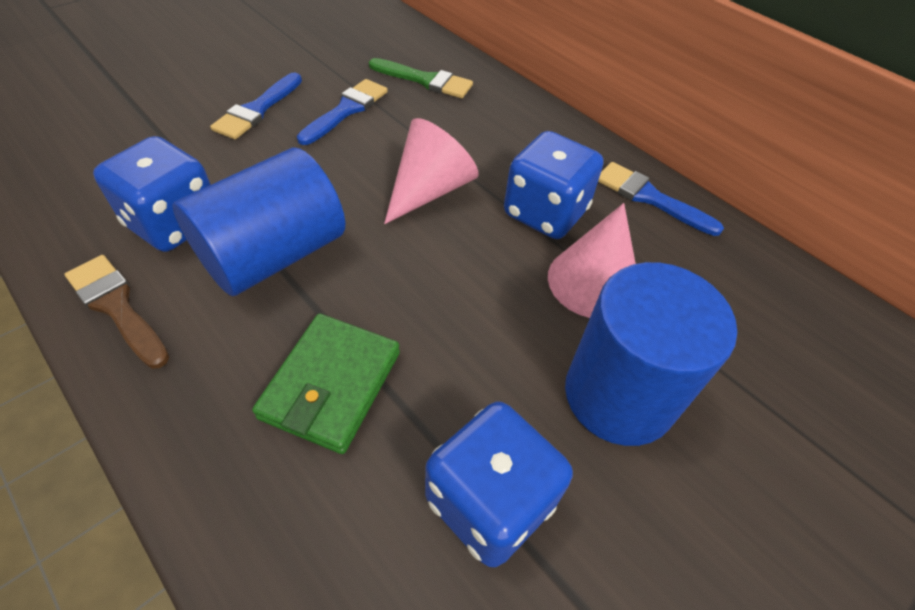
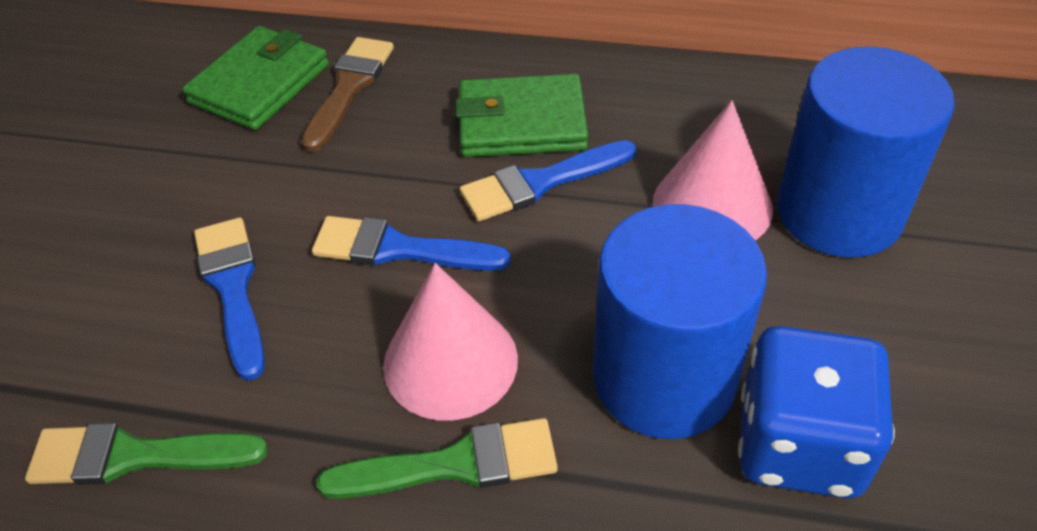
blue dice: 3 -> 1
green brush: 1 -> 2
green wallet: 1 -> 2

